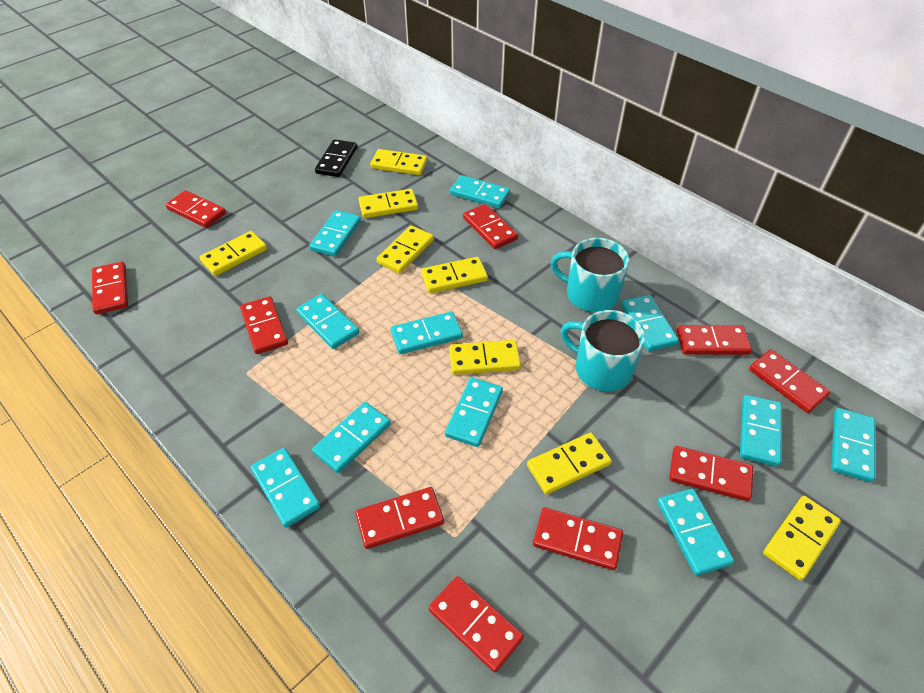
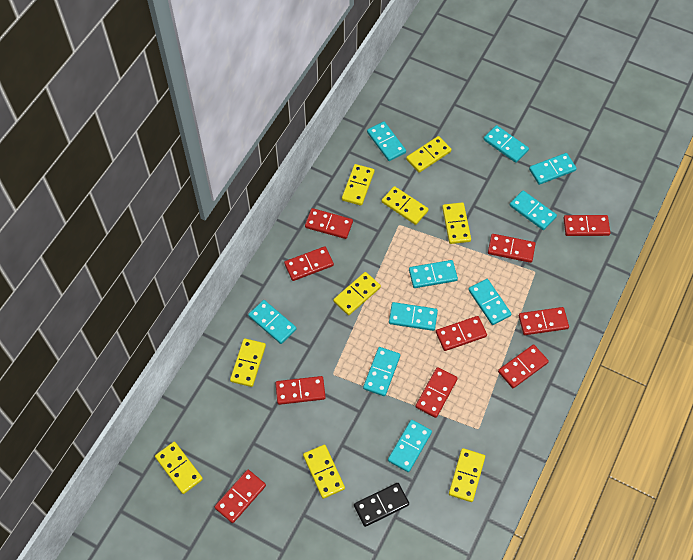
turquoise domino: 11 -> 10
turquoise mug: 2 -> 0
yellow domino: 8 -> 9

